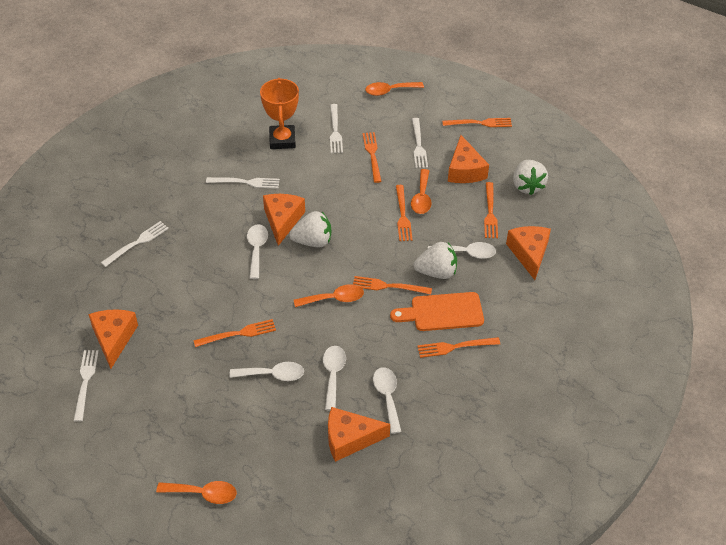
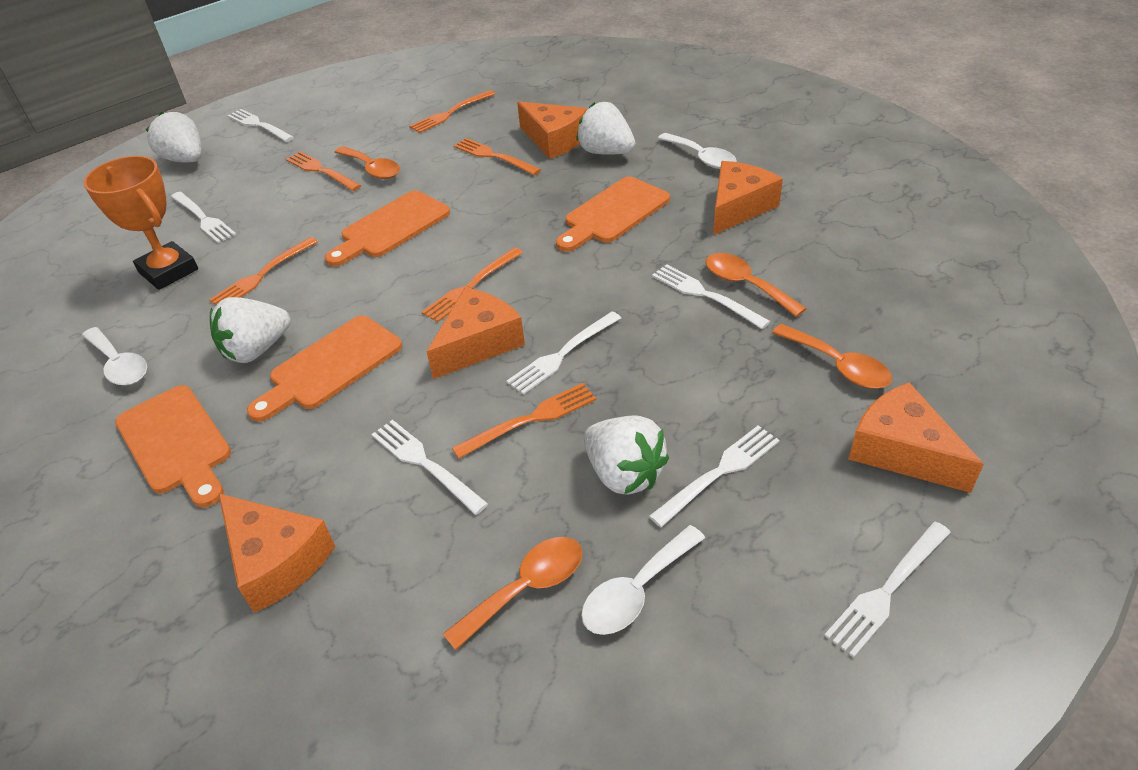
orange cutting board: 1 -> 4
orange fork: 7 -> 6
white fork: 5 -> 7
white spoon: 5 -> 3
white strawberry: 3 -> 4

